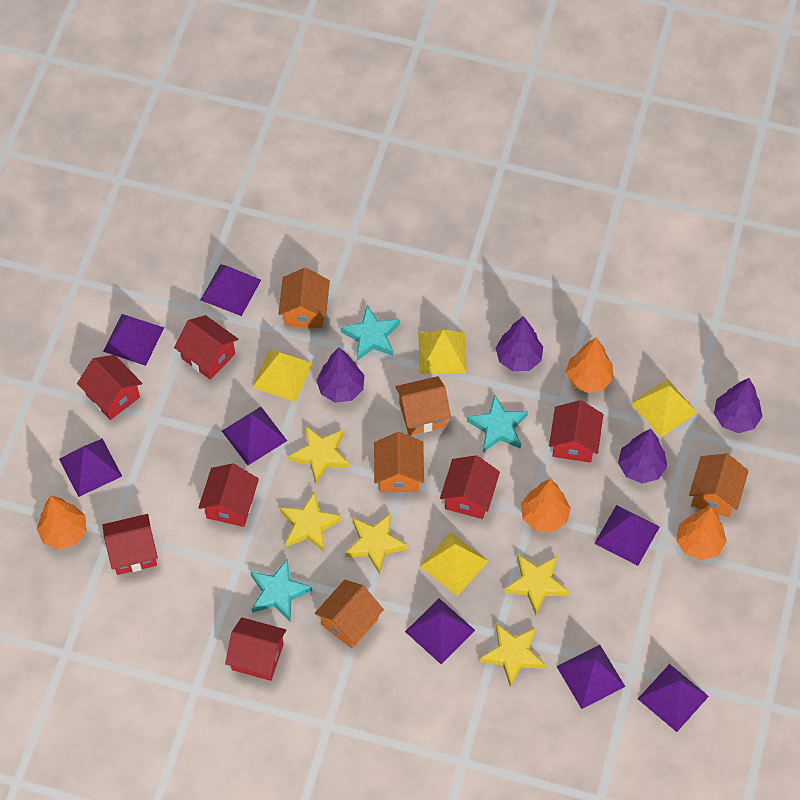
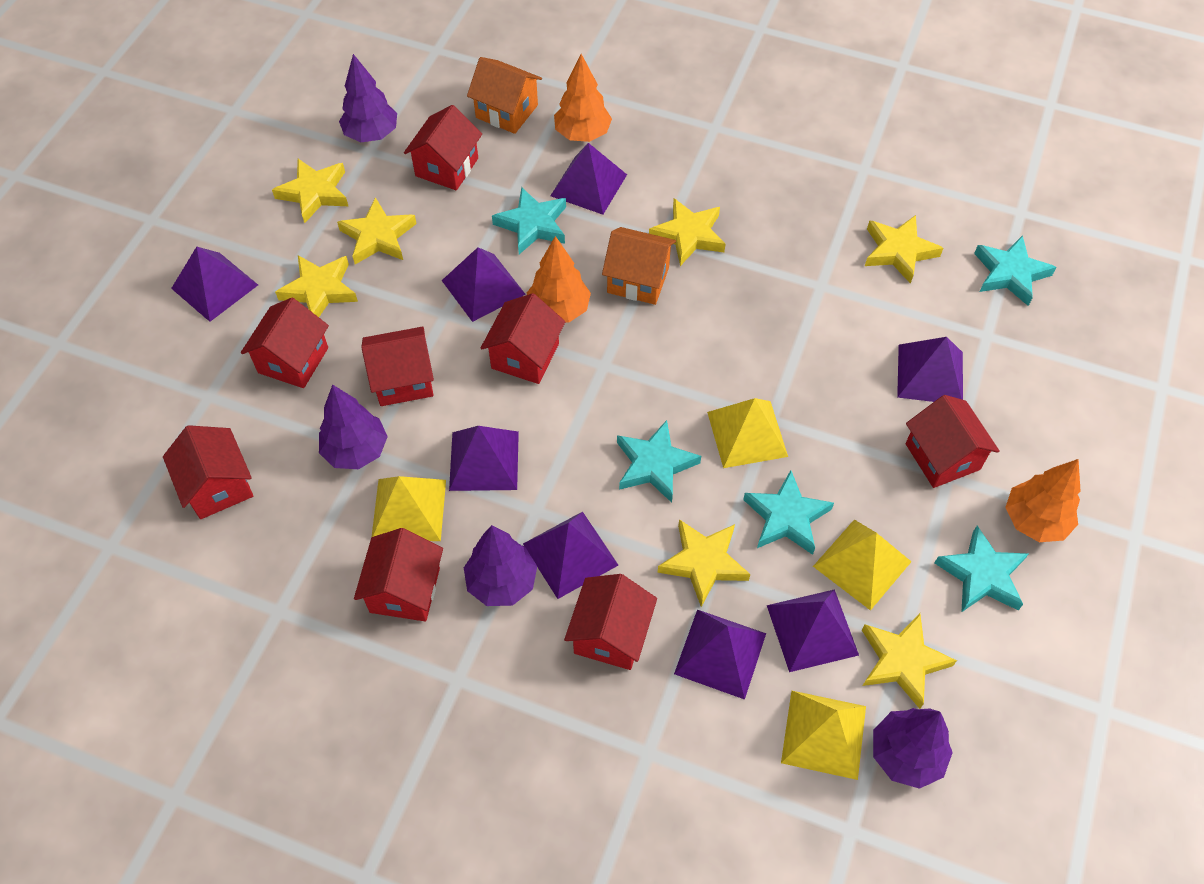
orange house: 5 -> 2
orange tree: 4 -> 3
red house: 7 -> 8
turquoise star: 3 -> 5
yellow star: 5 -> 7

